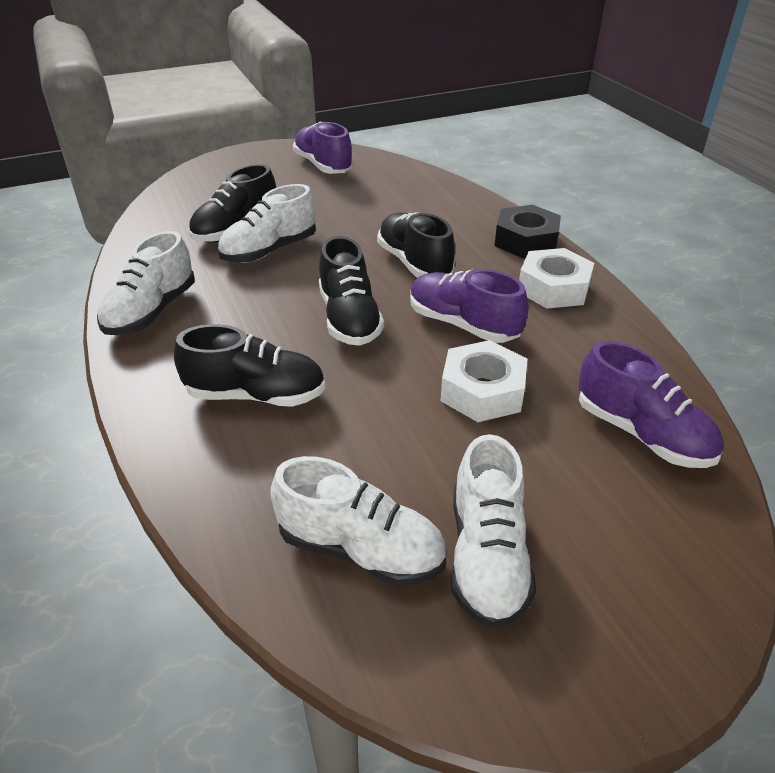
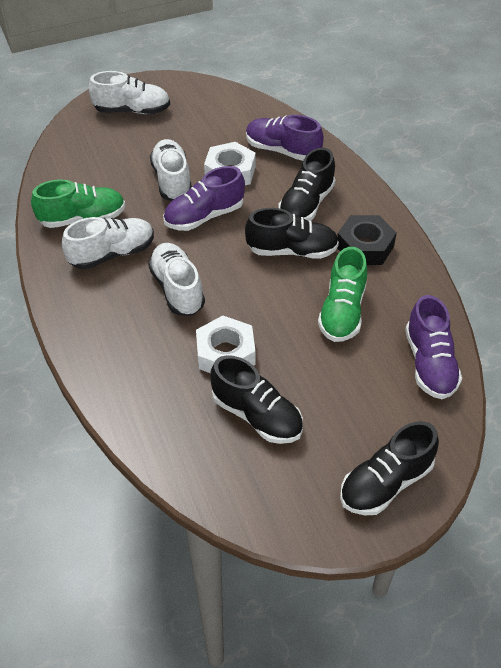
green shoe: 0 -> 2

